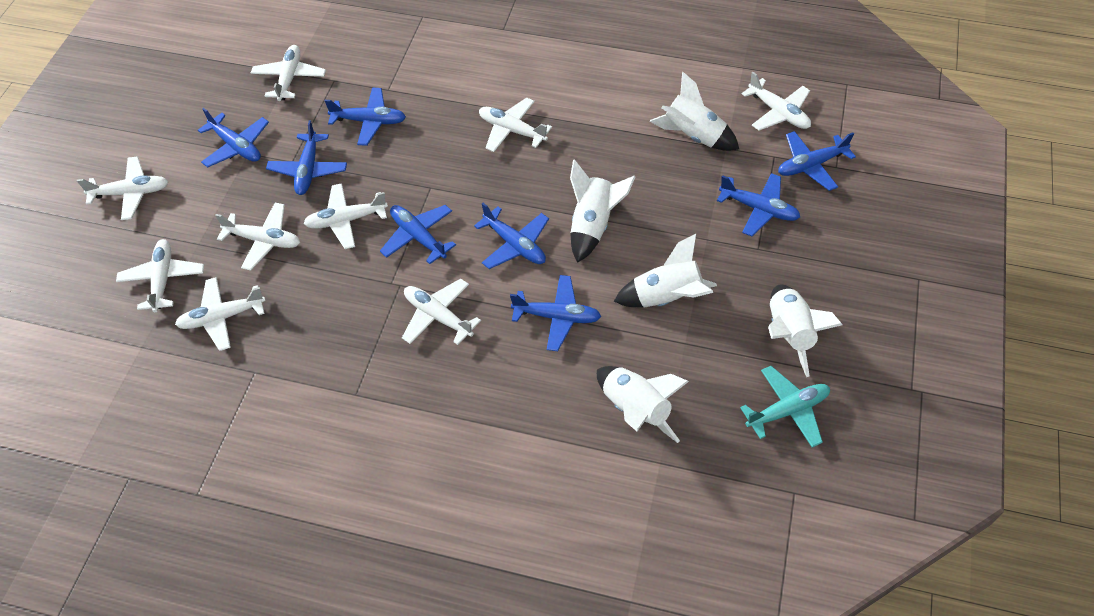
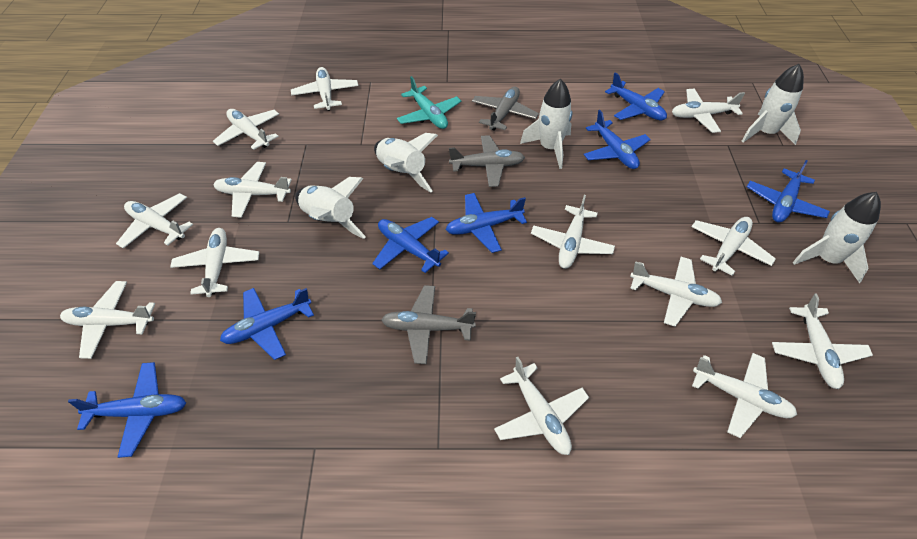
blue plane: 8 -> 7
grey plane: 0 -> 3
white plane: 9 -> 13

